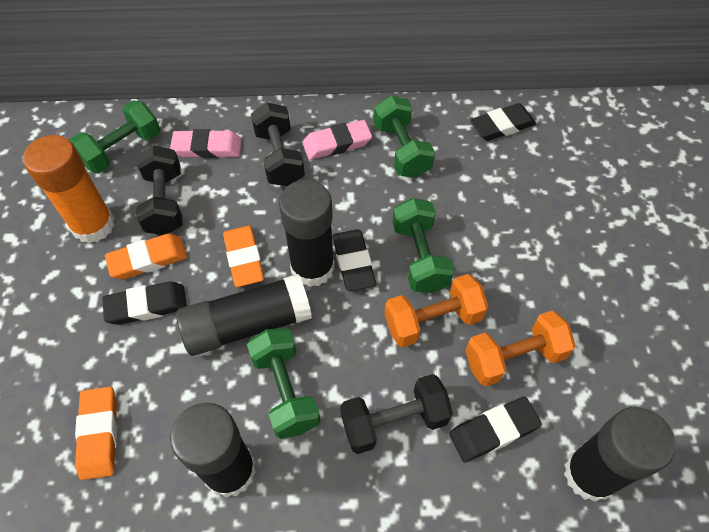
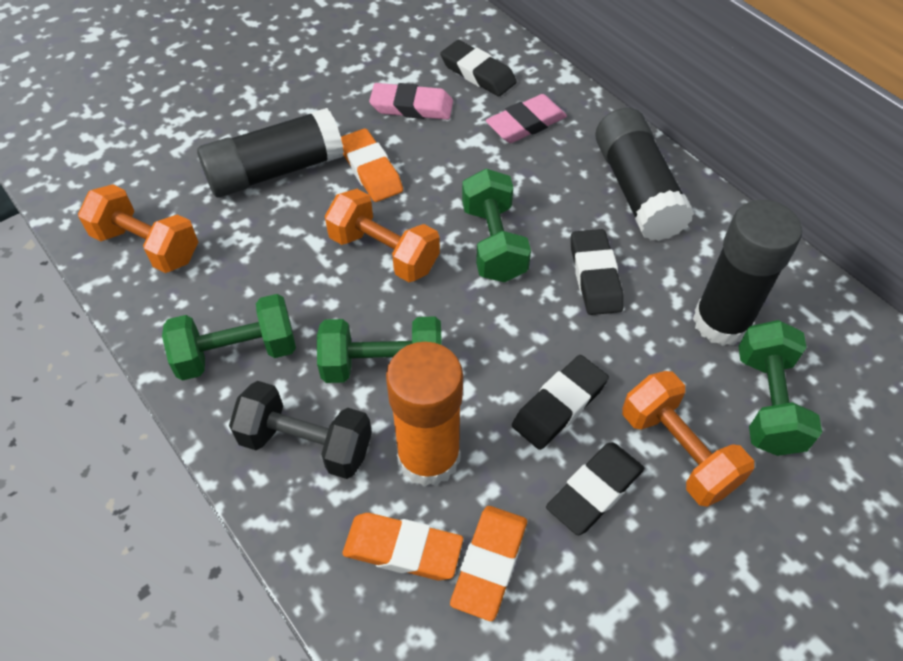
black dumbbell: 3 -> 1
black glue stick: 4 -> 3
orange dumbbell: 2 -> 3

